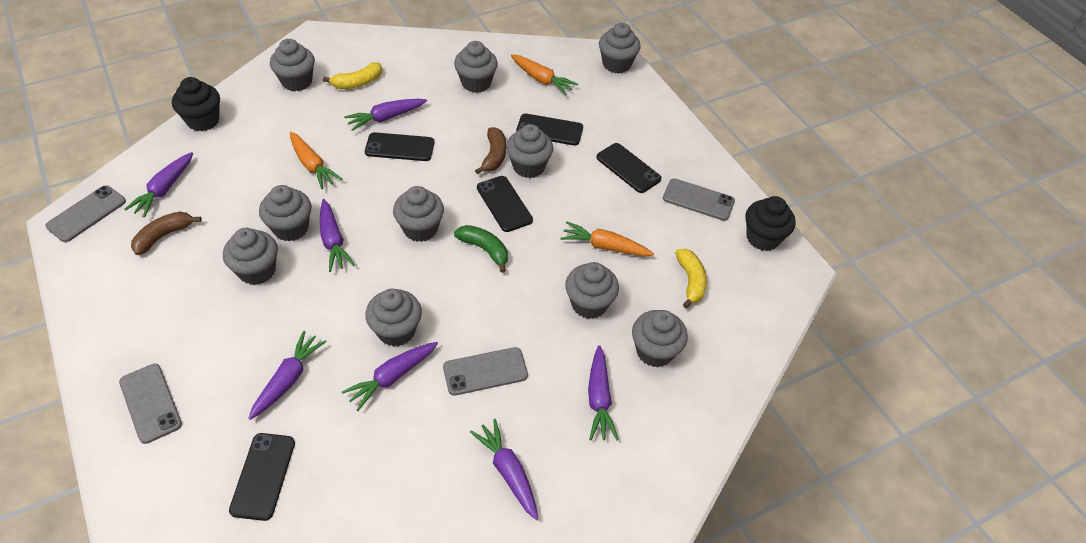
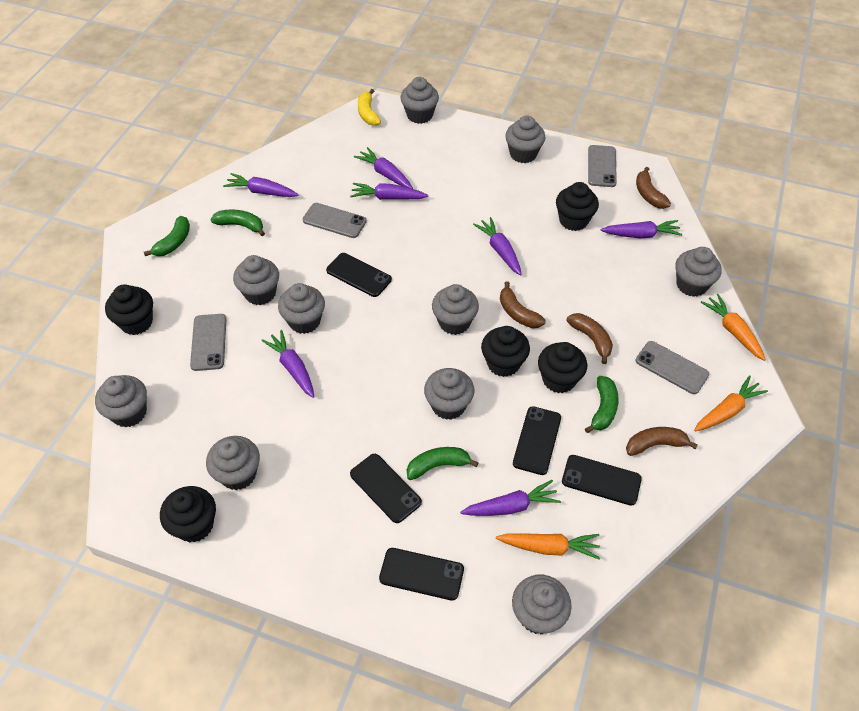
black cupcake: 2 -> 5
brown banana: 2 -> 4
green banana: 1 -> 4
yellow banana: 2 -> 1

